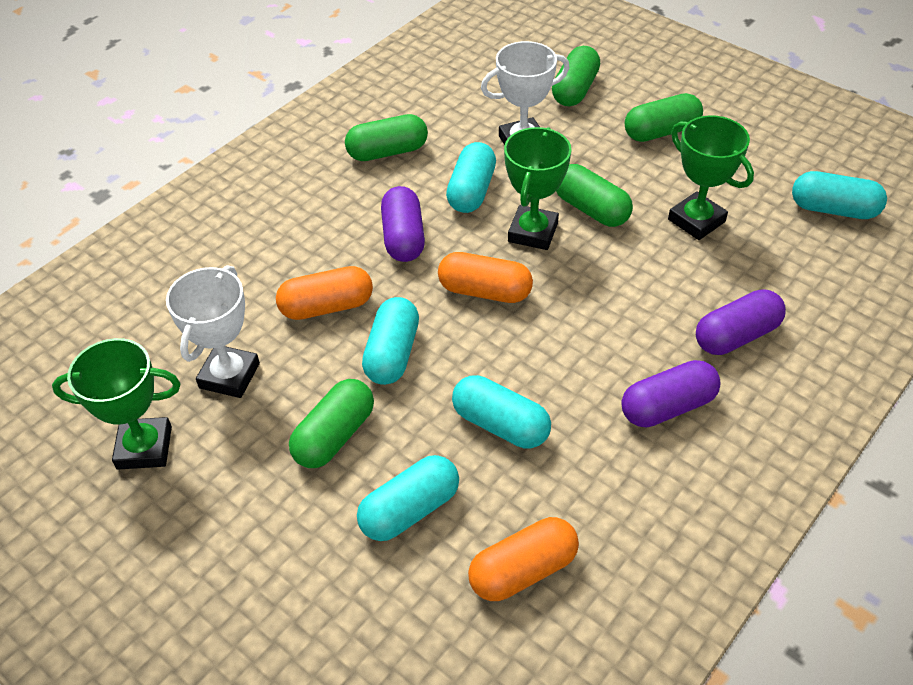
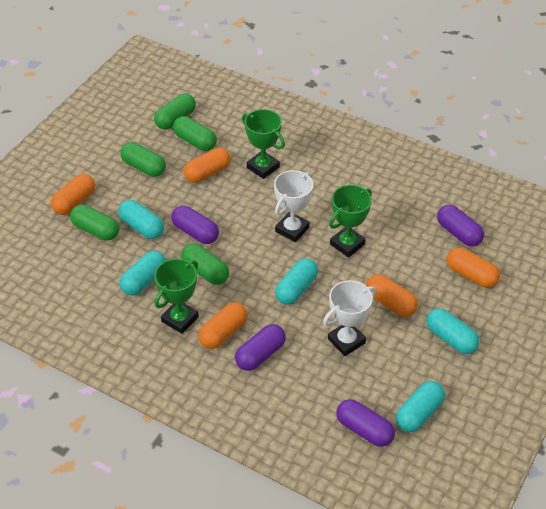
orange capsule: 3 -> 5
purple capsule: 3 -> 4

